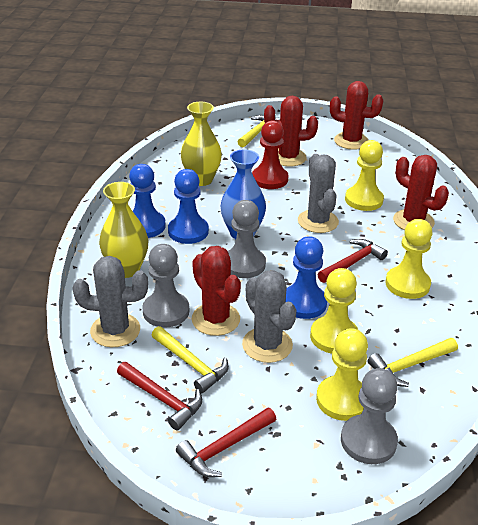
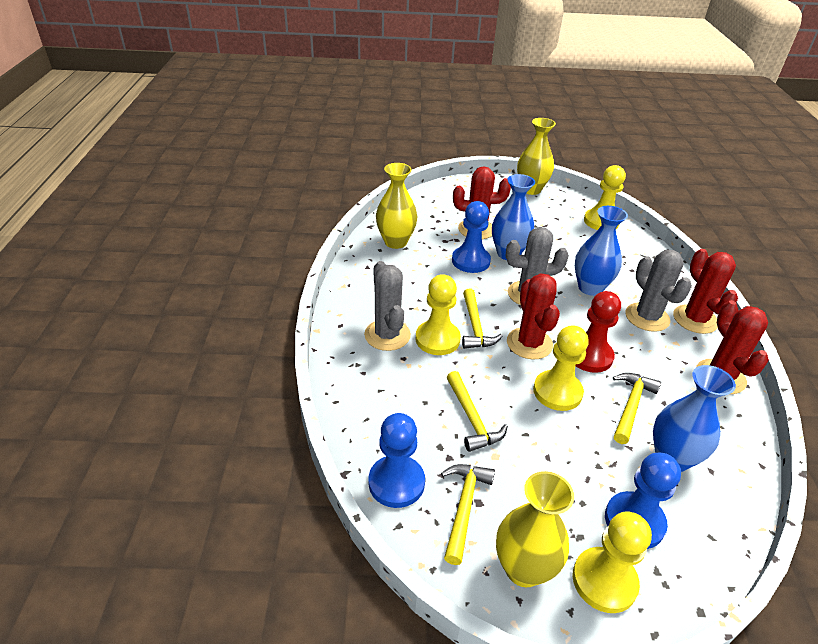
blue vase: 1 -> 3
grey pawn: 3 -> 0
red hammer: 3 -> 0
yellow hammer: 3 -> 4
yellow vase: 2 -> 3

